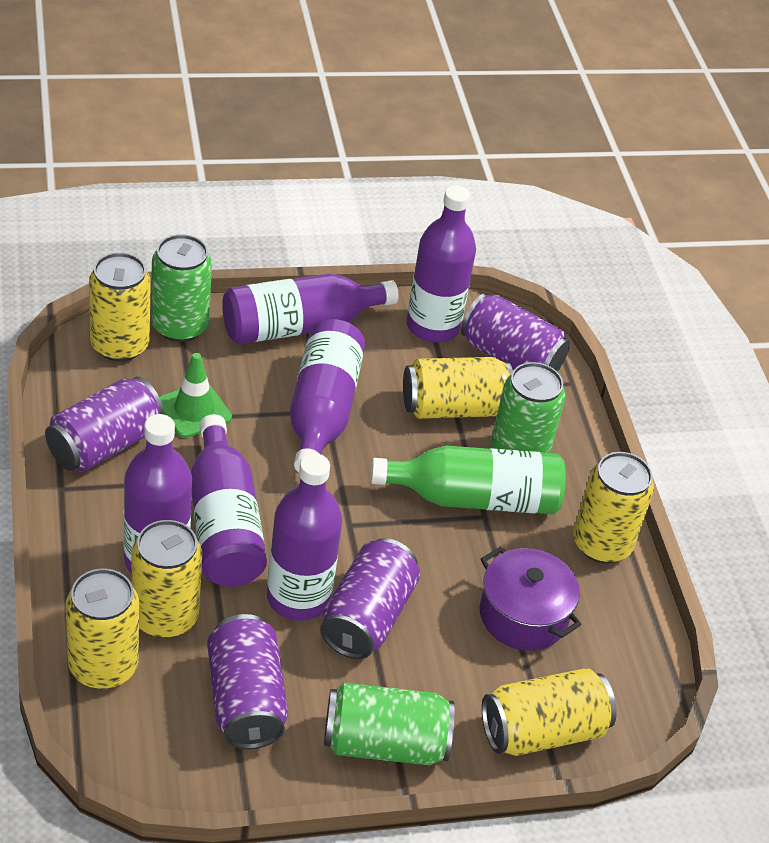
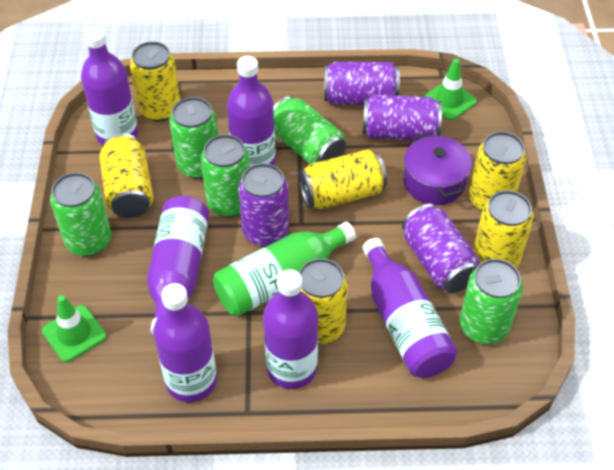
green can: 3 -> 5
green traffic cone: 1 -> 2

